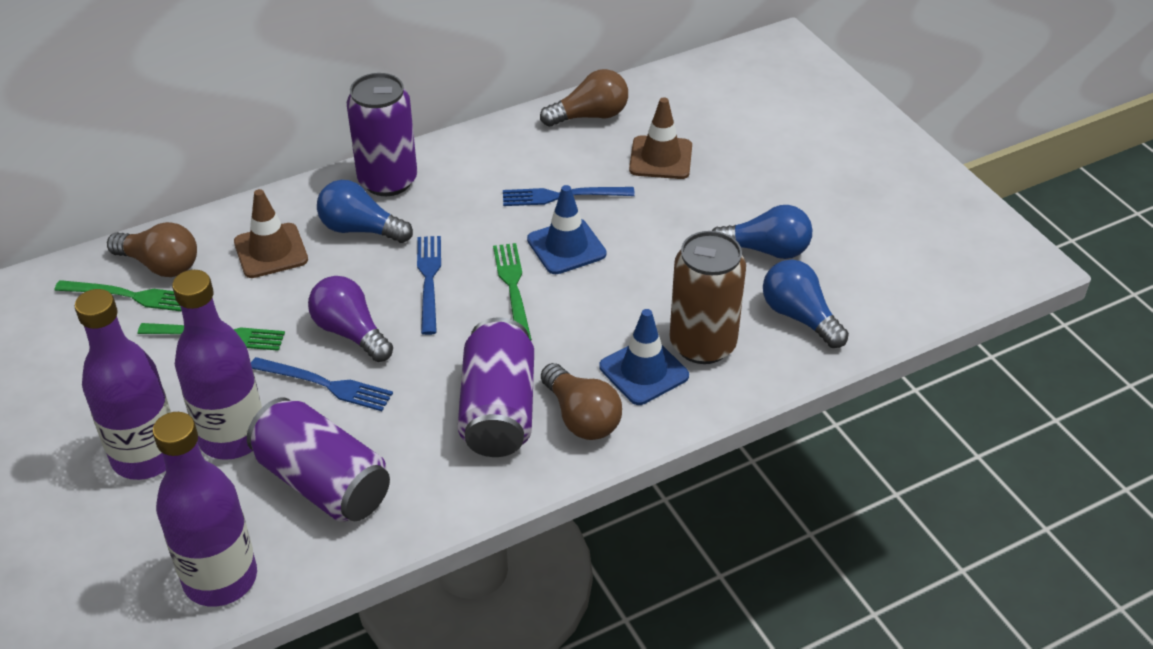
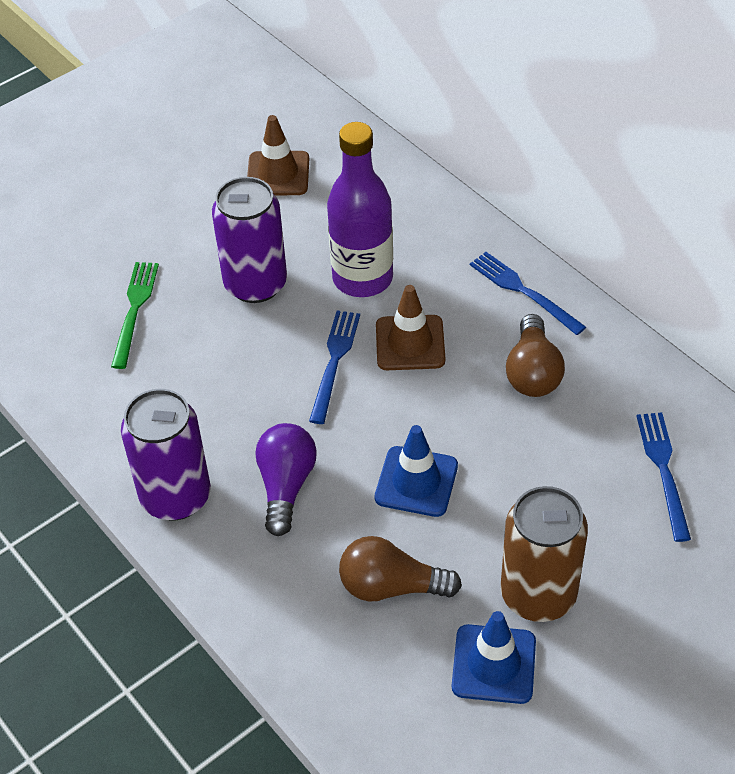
blue light bulb: 3 -> 0
brown light bulb: 3 -> 2
green fork: 3 -> 1
purple bottle: 3 -> 1
purple can: 3 -> 2

